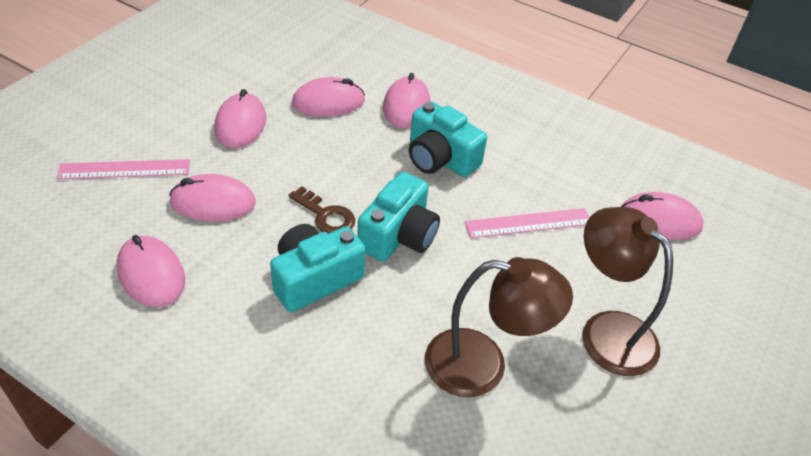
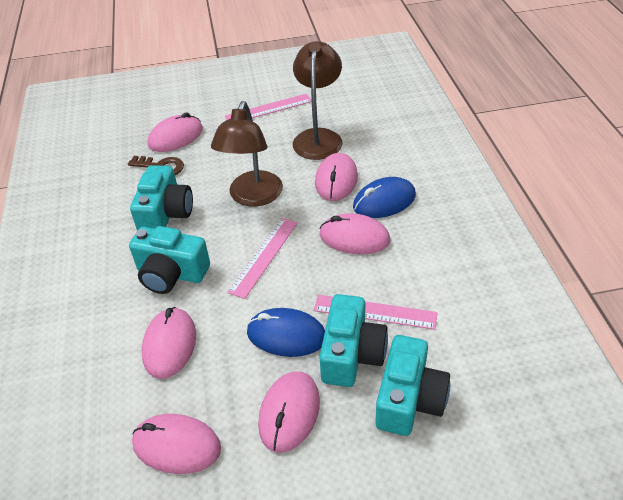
blue mouse: 0 -> 2
pink ruler: 2 -> 3
turquoise camera: 3 -> 4

